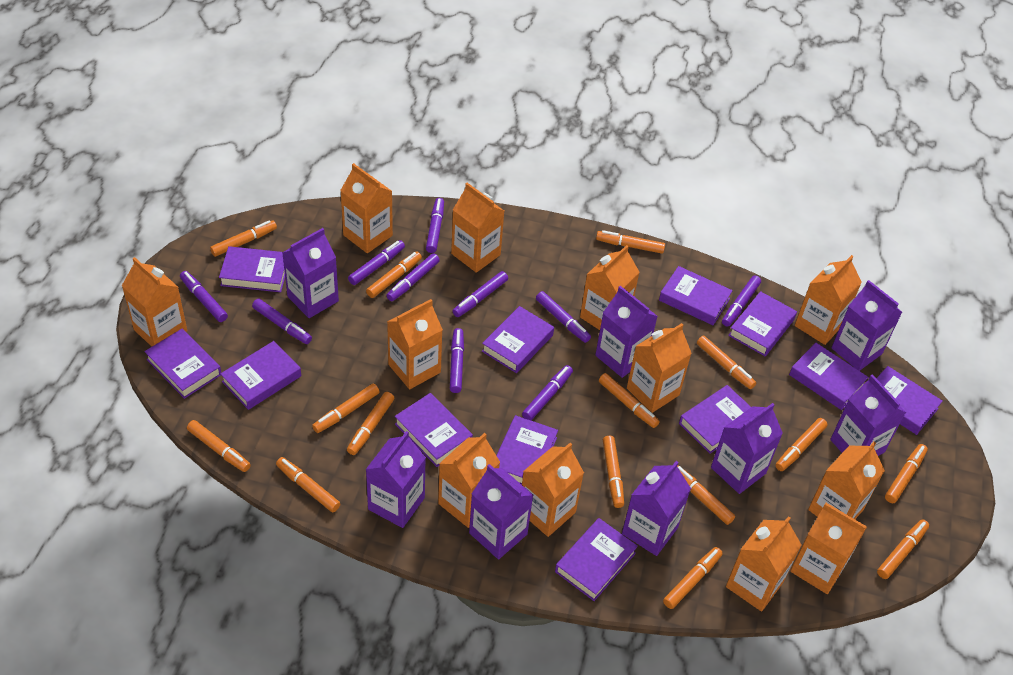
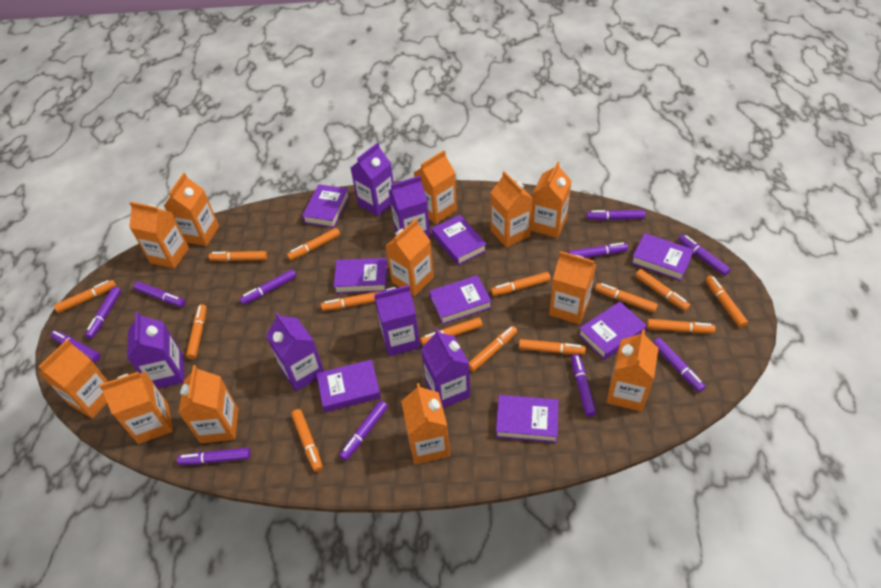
orange marker: 15 -> 14
purple book: 12 -> 8
purple carton: 8 -> 6
purple marker: 10 -> 11

